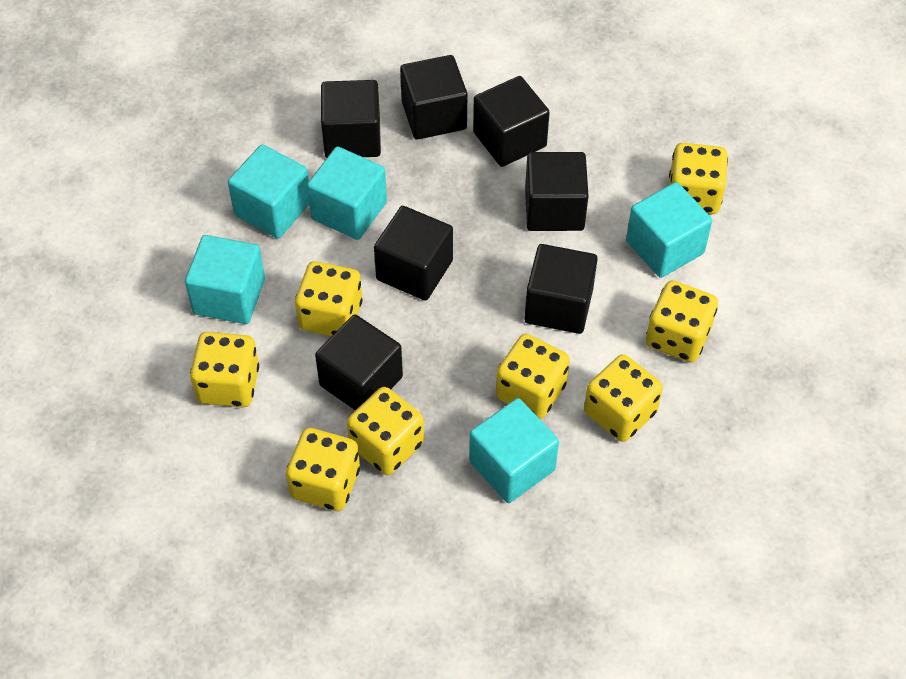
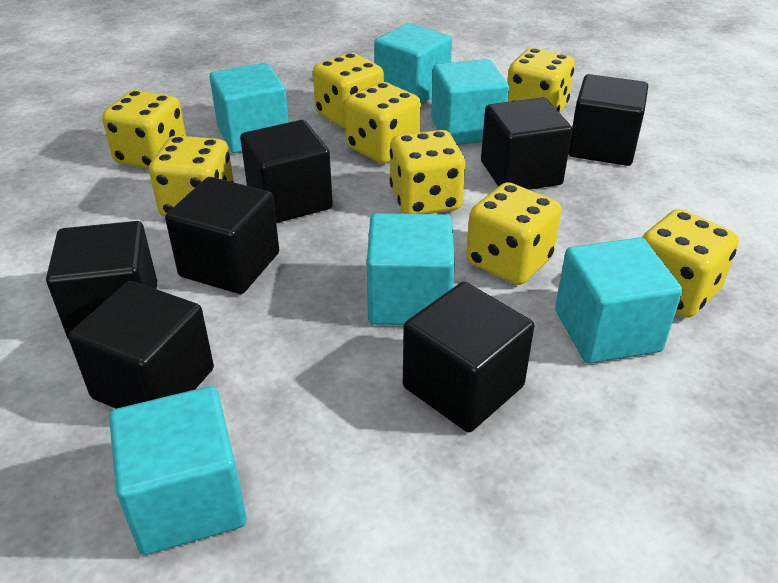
turquoise cube: 5 -> 6

